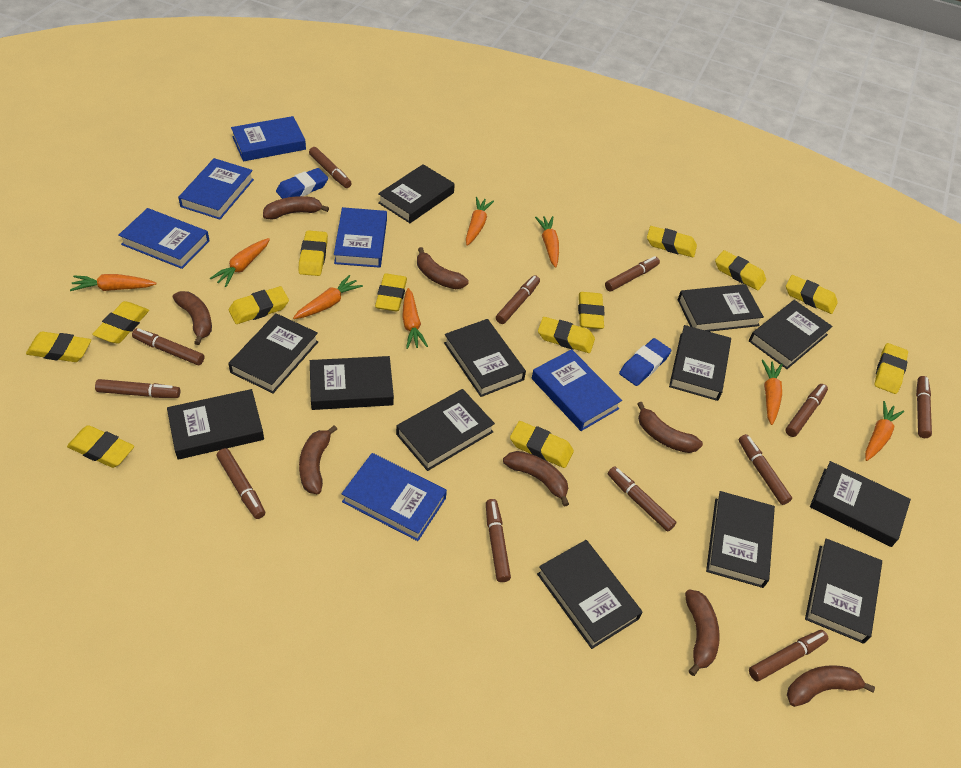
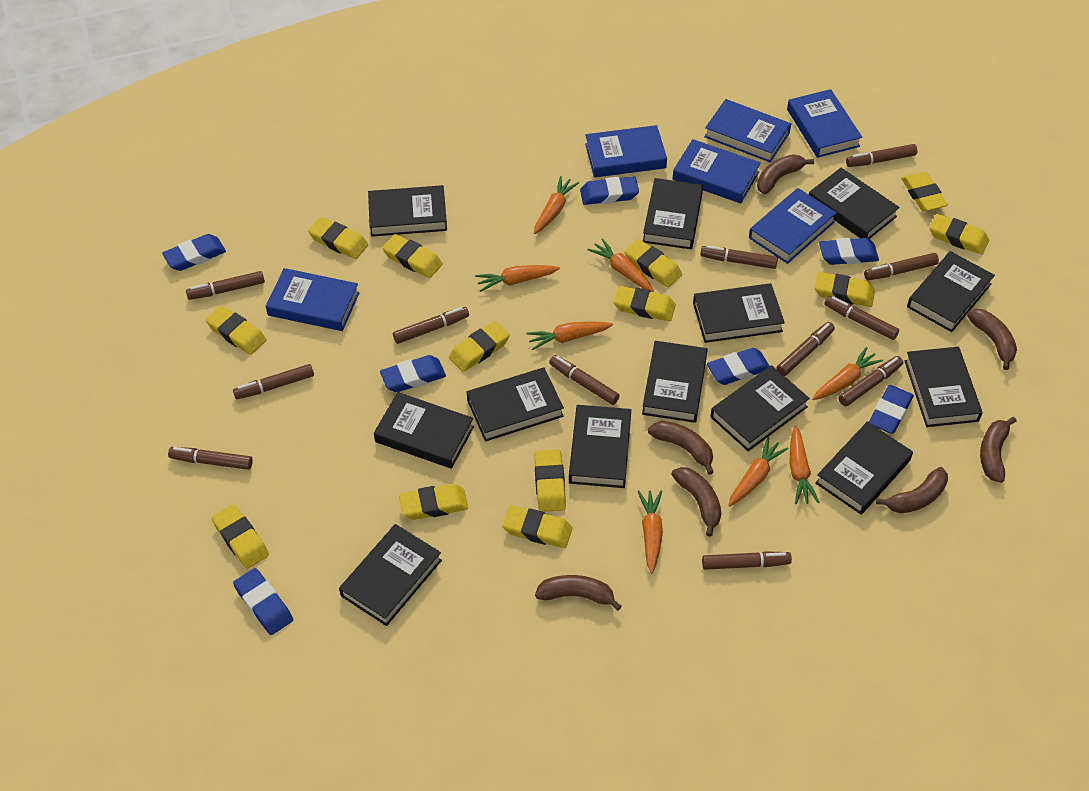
blue eraser: 2 -> 7
brown banana: 8 -> 7

